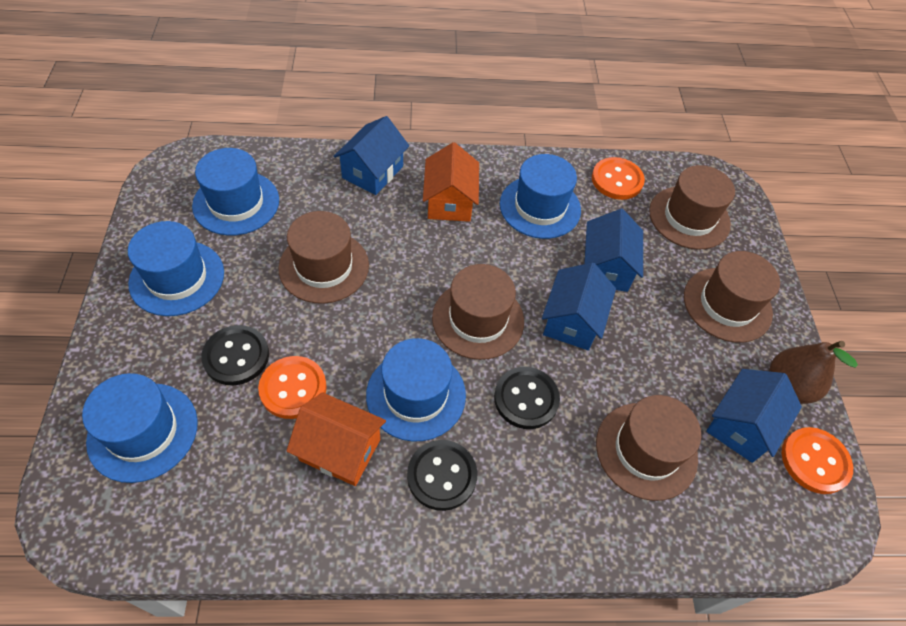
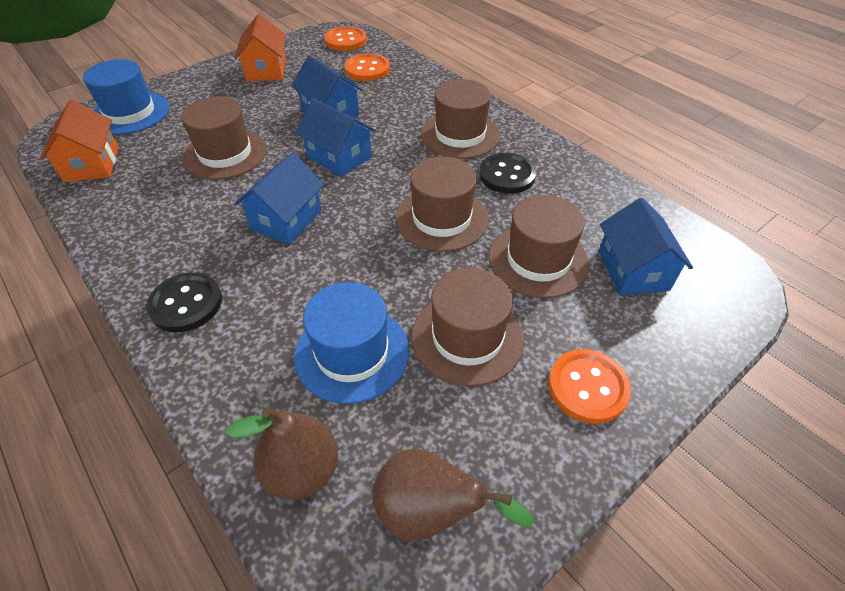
black button: 3 -> 2
blue hat: 5 -> 2
brown pear: 1 -> 2

